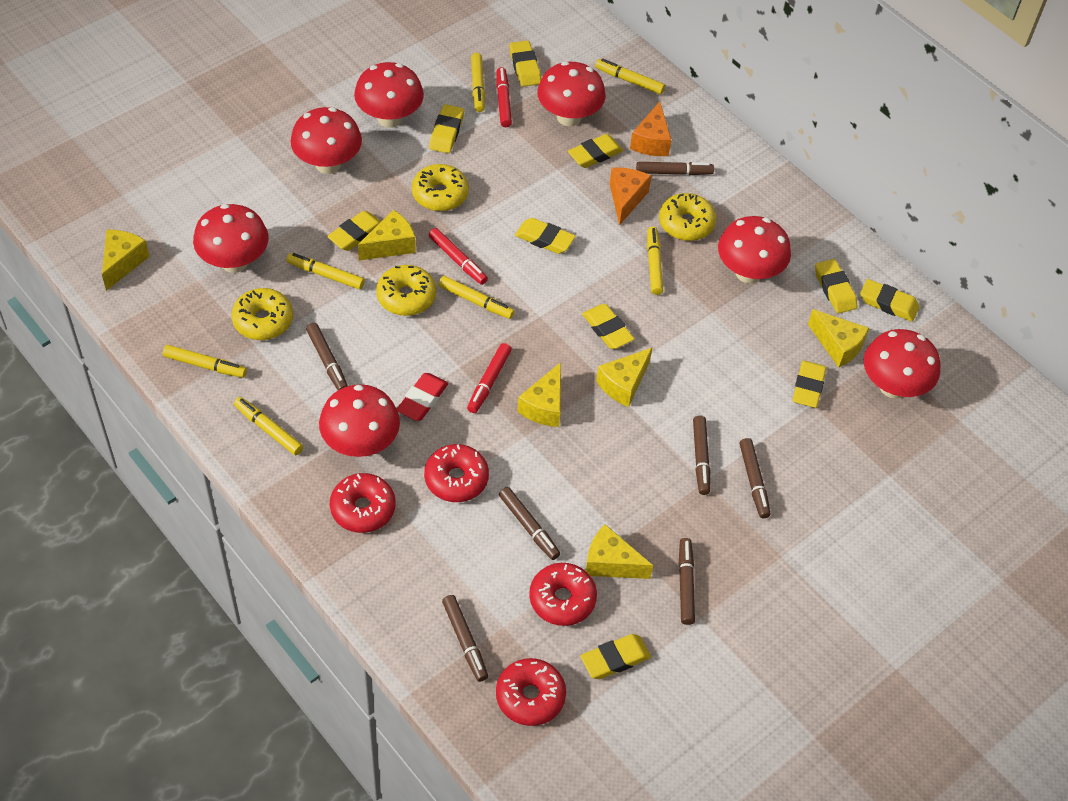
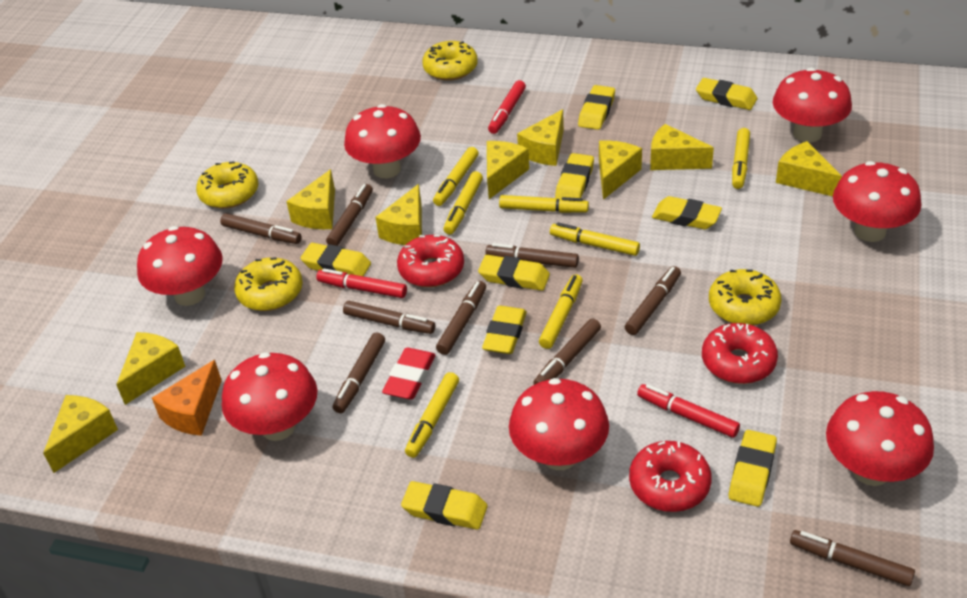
brown marker: 7 -> 9
orange cheese: 2 -> 1
red donut: 4 -> 3
yellow cheese: 6 -> 9
yellow eraser: 10 -> 9

